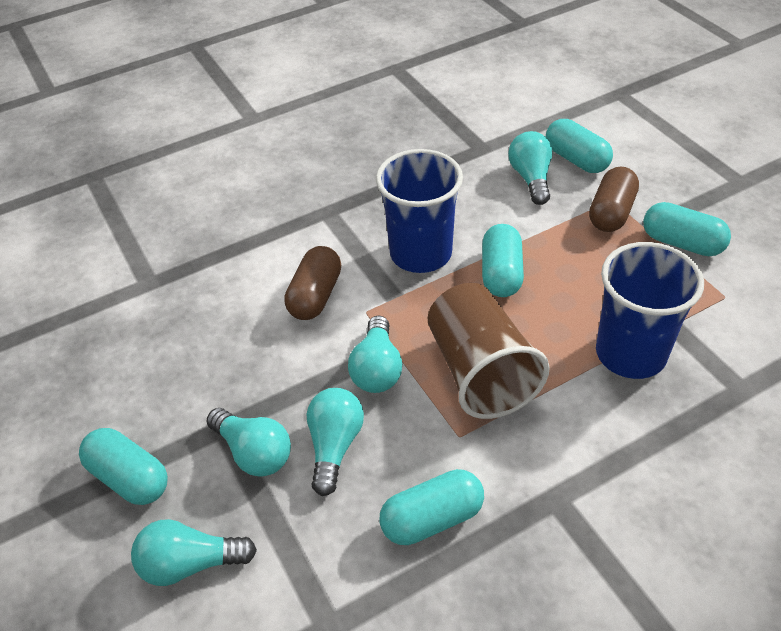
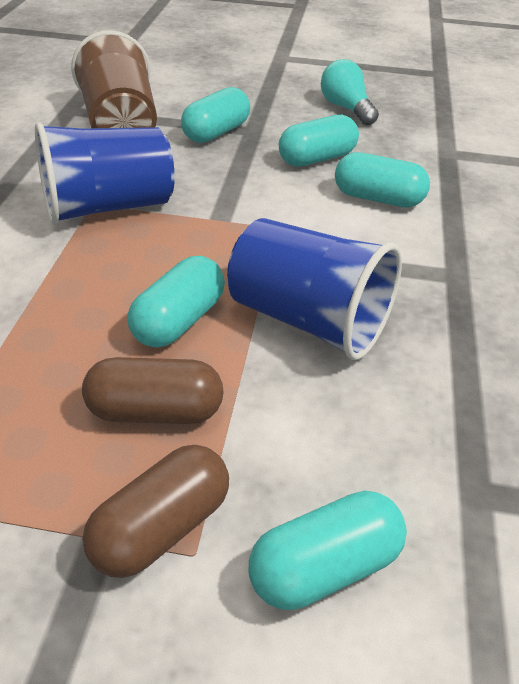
turquoise light bulb: 5 -> 1

